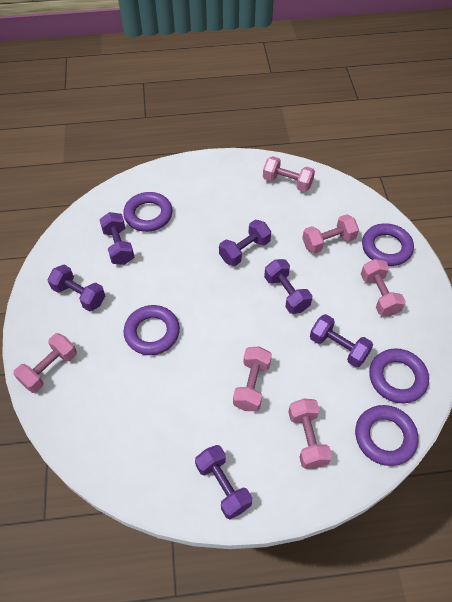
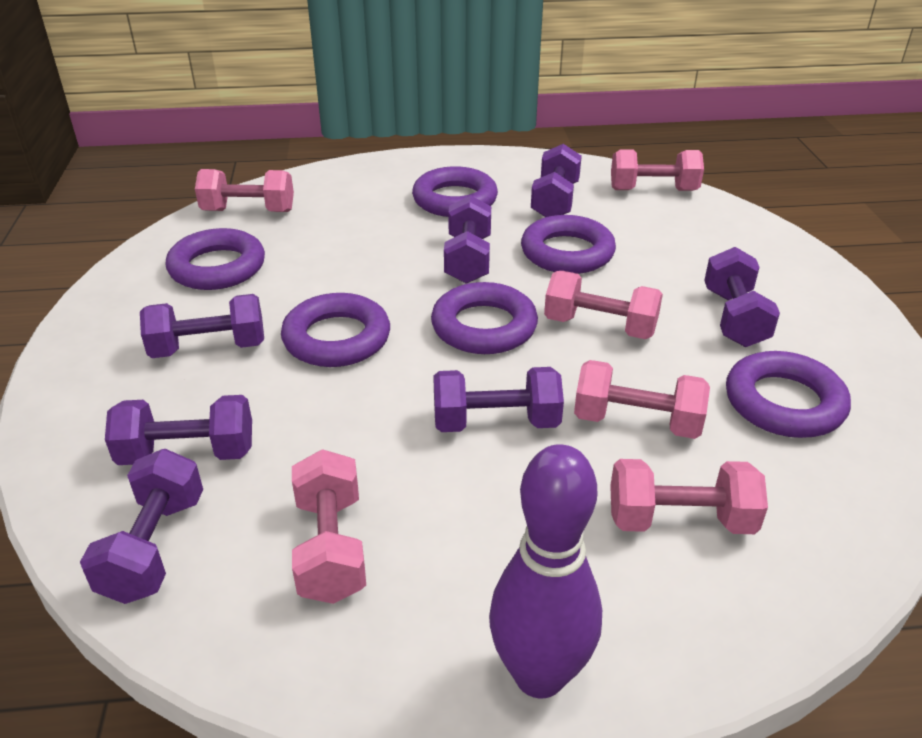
purple bowling pin: 0 -> 1
purple dumbbell: 6 -> 7
purple ring: 5 -> 6

